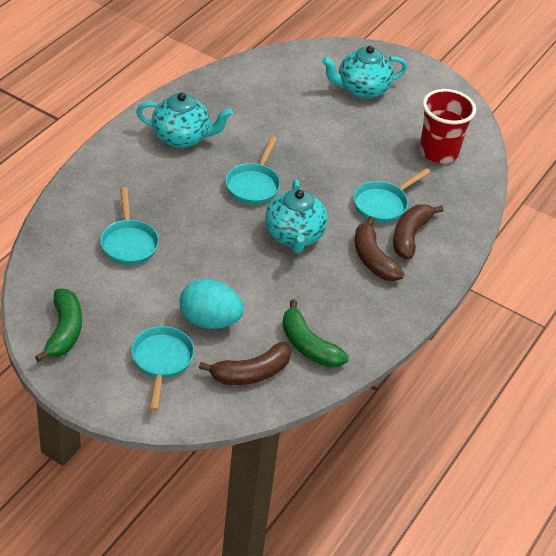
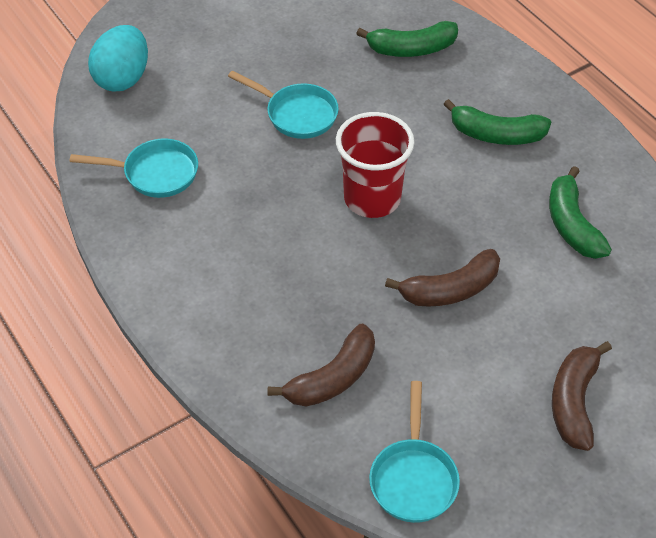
green banana: 2 -> 3
turquoise pan: 4 -> 3
turquoise teapot: 3 -> 0

